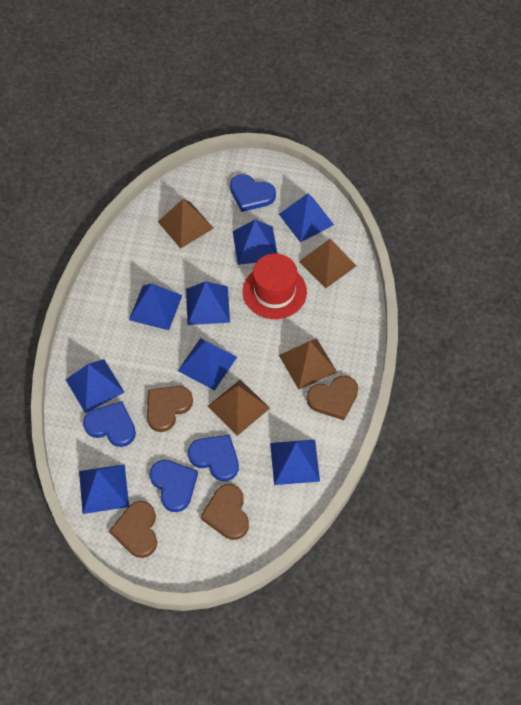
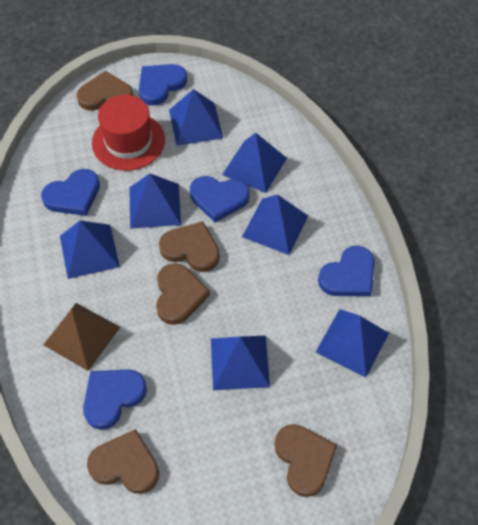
blue heart: 4 -> 5
blue pyramid: 8 -> 7
brown heart: 4 -> 5
brown pyramid: 4 -> 1

